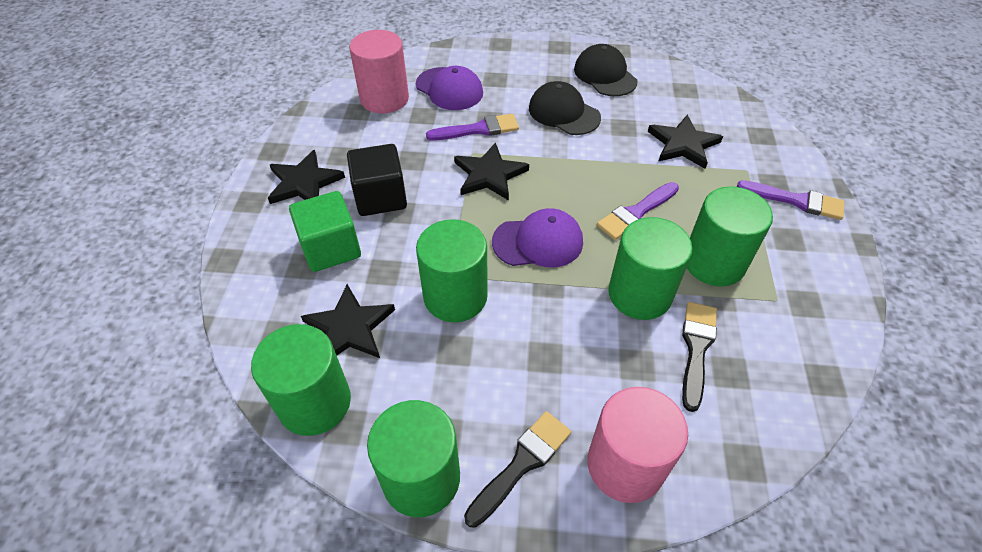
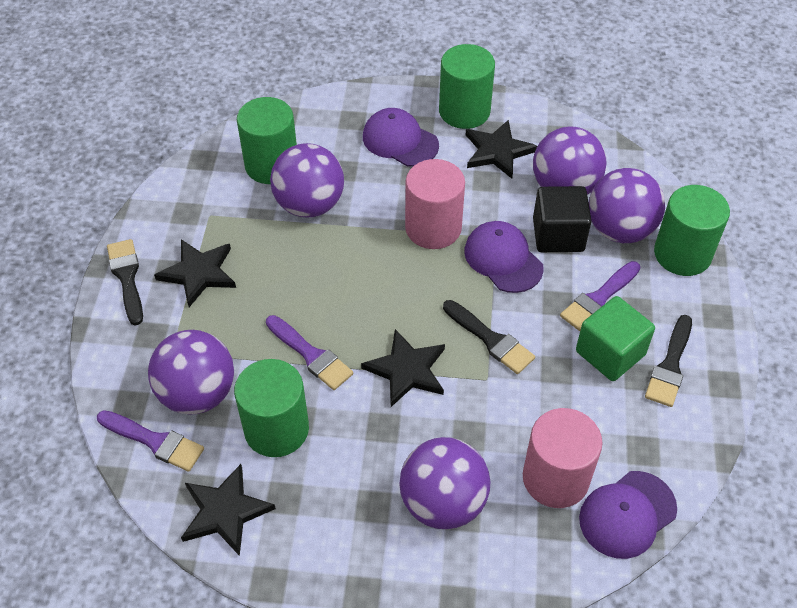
black brush: 2 -> 3
black cap: 2 -> 0
green cylinder: 5 -> 4
purple ball: 0 -> 5
purple cap: 2 -> 3

